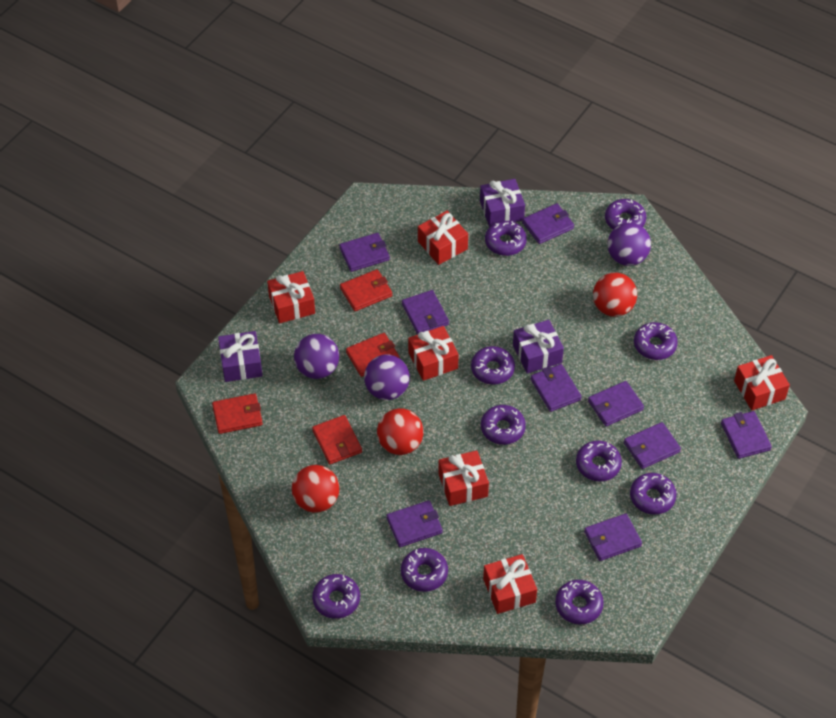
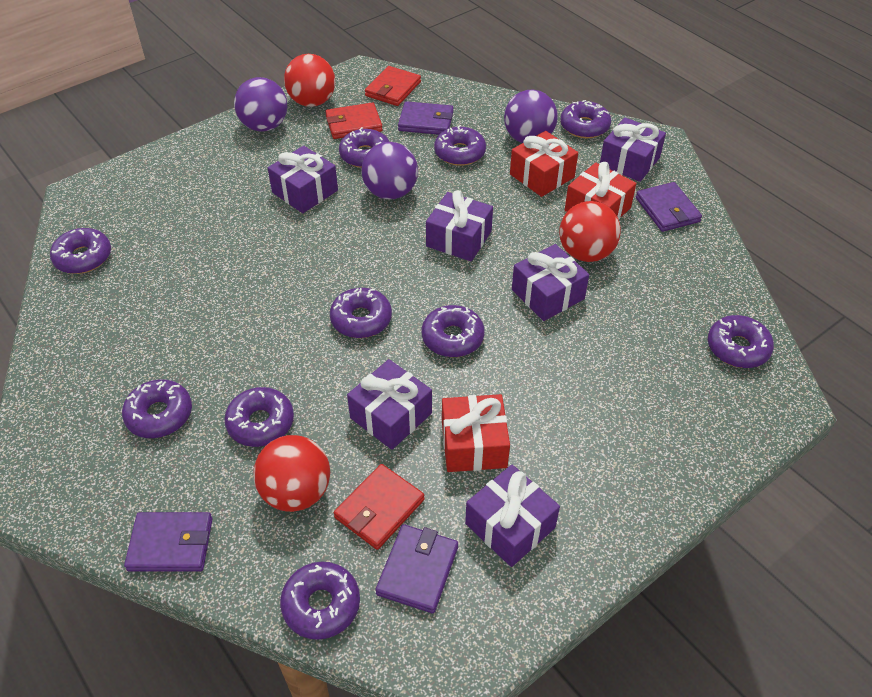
purple gift: 3 -> 6
purple wallet: 9 -> 4
red gift: 6 -> 3
red wallet: 4 -> 3

